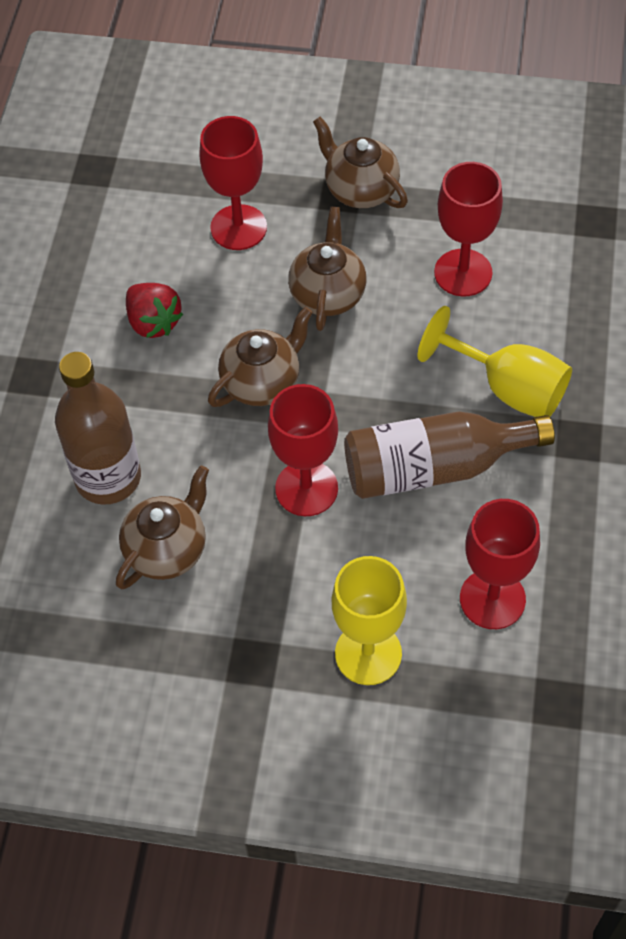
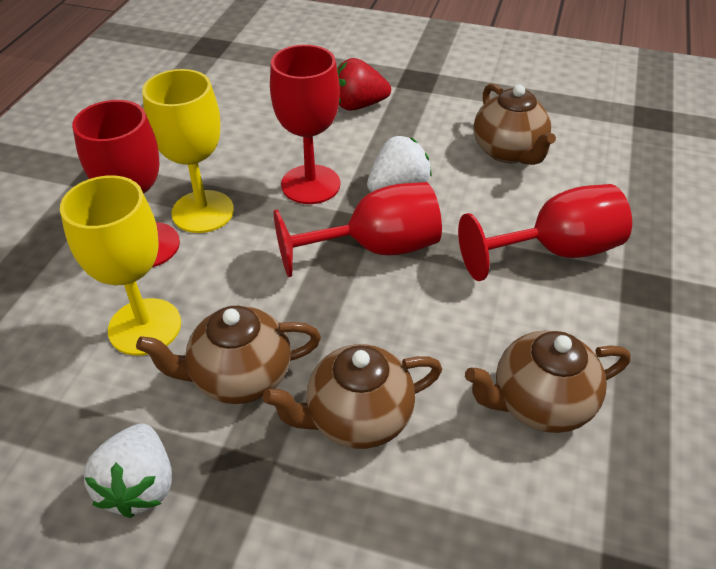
brown bottle: 2 -> 0
white strawberry: 0 -> 2

